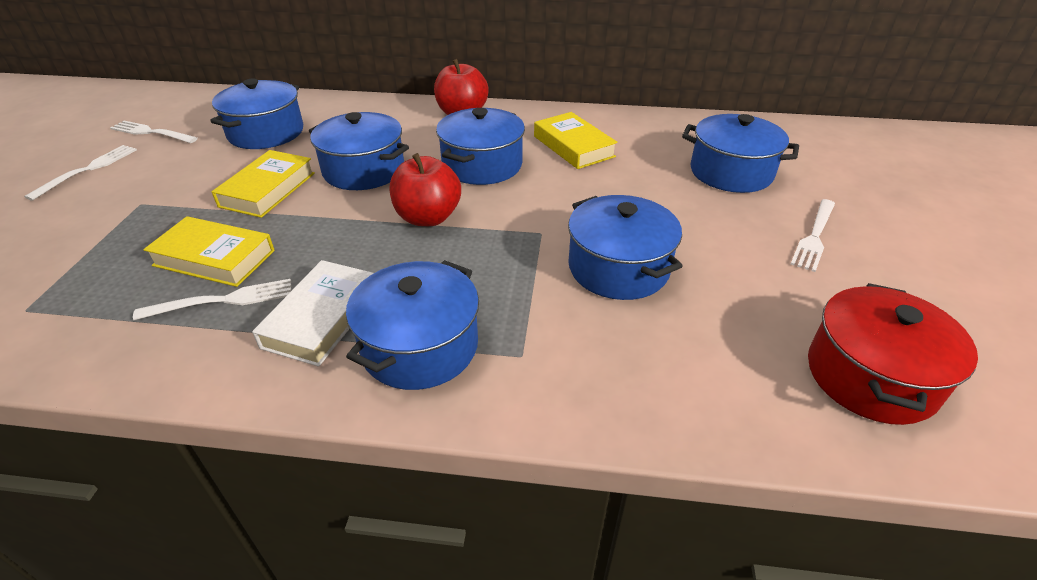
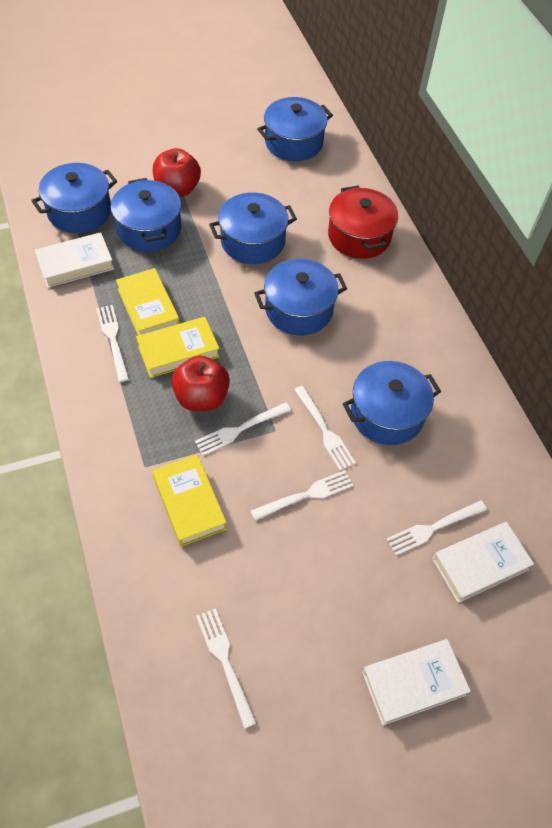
white book: 1 -> 3
white fork: 4 -> 6

